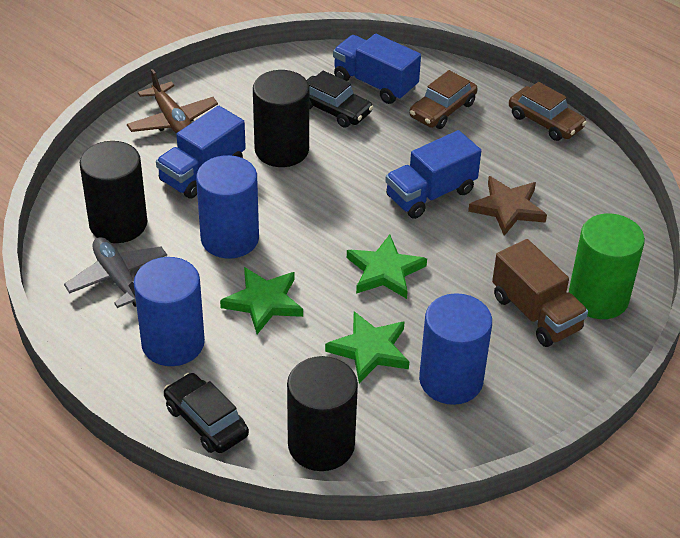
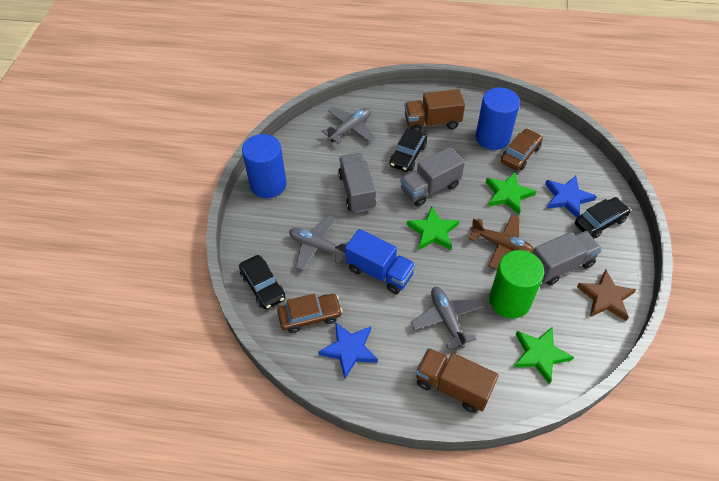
black car: 2 -> 3
black cylinder: 3 -> 0
blue cylinder: 3 -> 2
blue star: 0 -> 2
blue truck: 3 -> 1
brown truck: 1 -> 2
grey plane: 1 -> 3
grey truck: 0 -> 3

